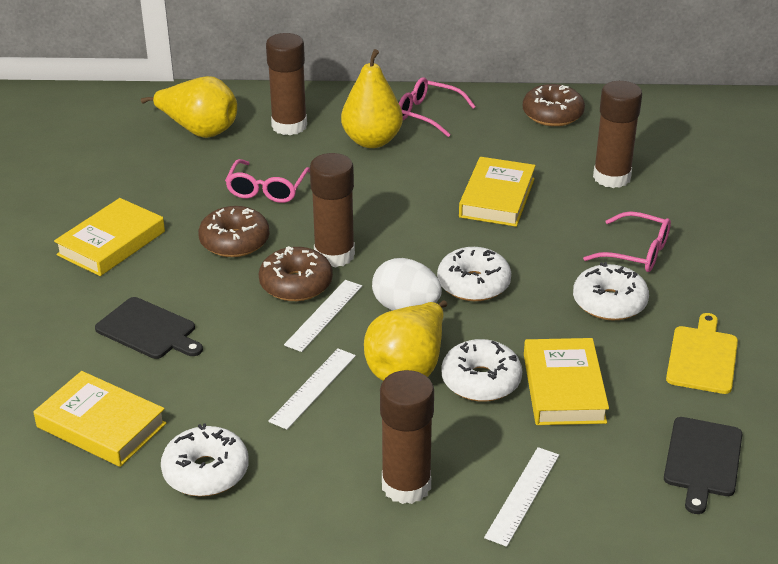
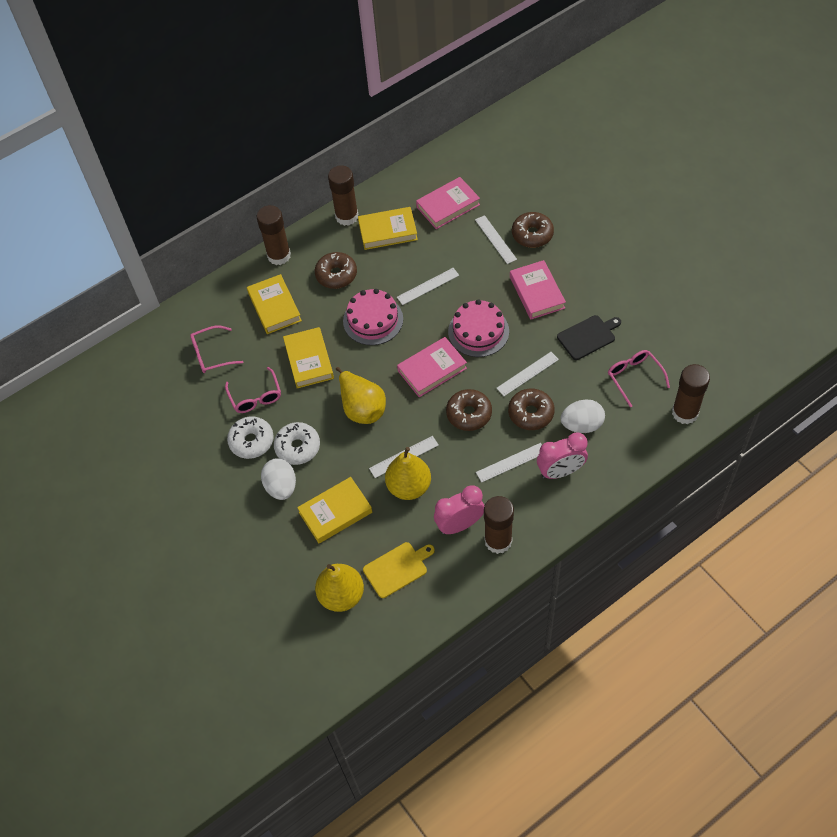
black cutting board: 2 -> 1
brown donut: 3 -> 4
pink book: 0 -> 3
pink cake: 0 -> 2
pink clock: 0 -> 2
white donut: 4 -> 2
white egg: 1 -> 2
white ruler: 3 -> 5

